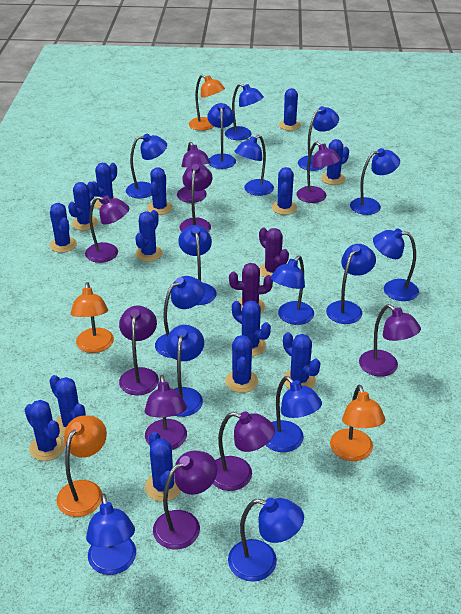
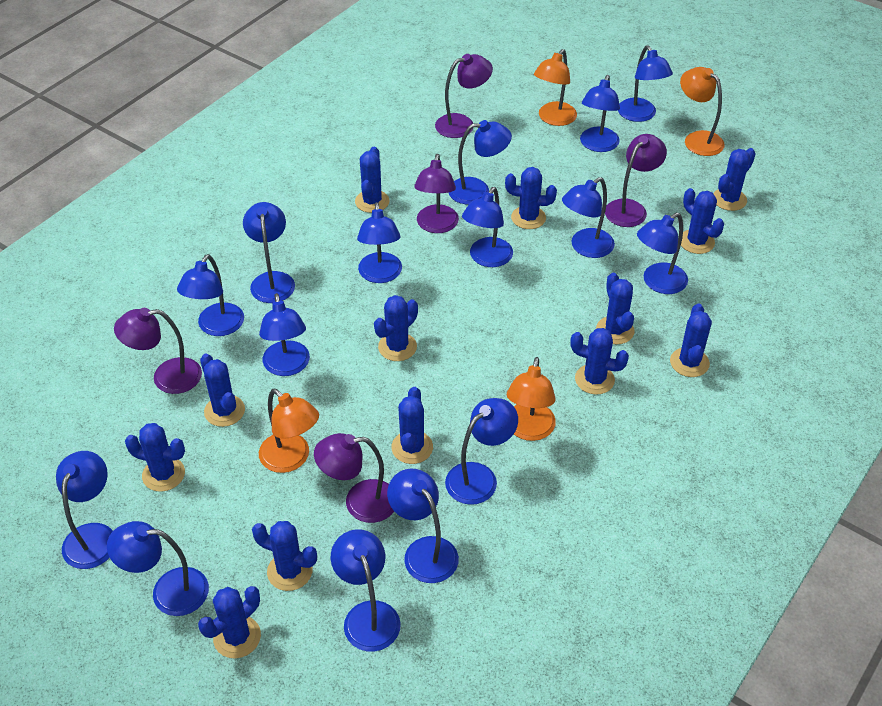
blue cactus: 14 -> 13
purple cactus: 2 -> 0
purple lamp: 9 -> 5

